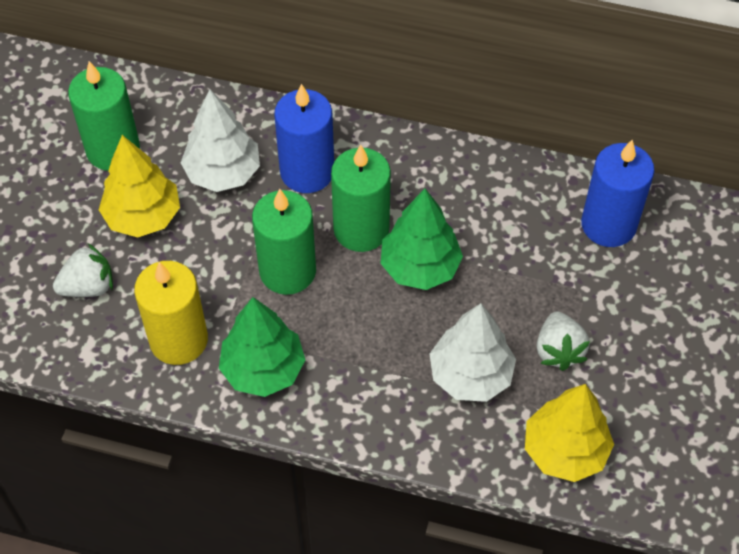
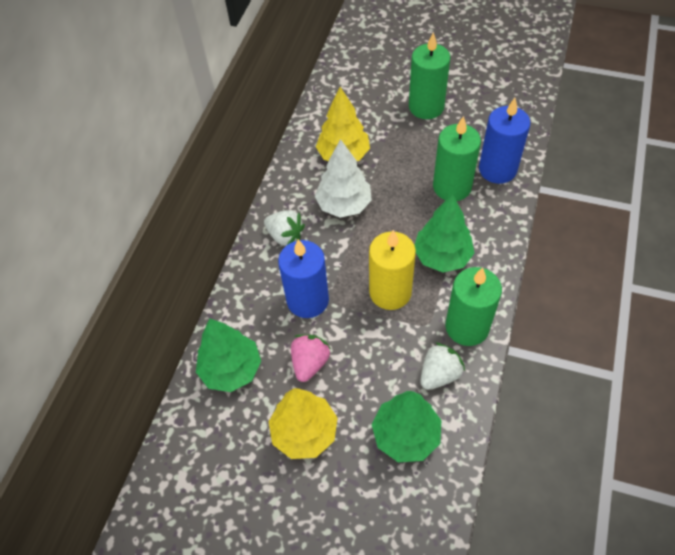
green tree: 2 -> 3
pink strawberry: 0 -> 1
white tree: 2 -> 1

